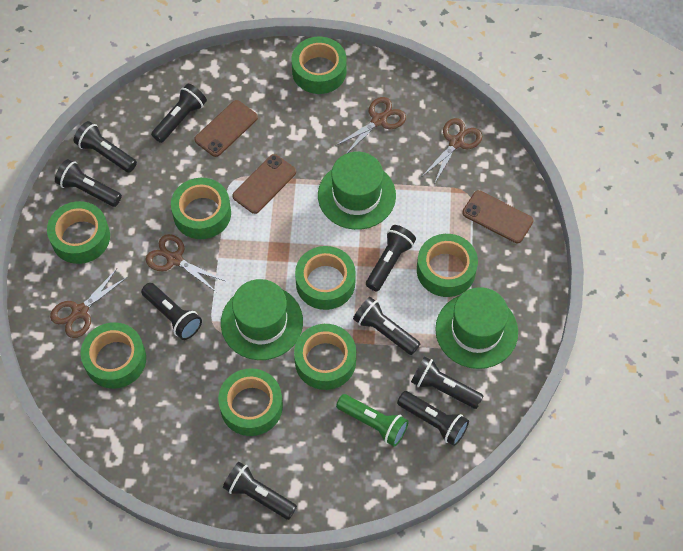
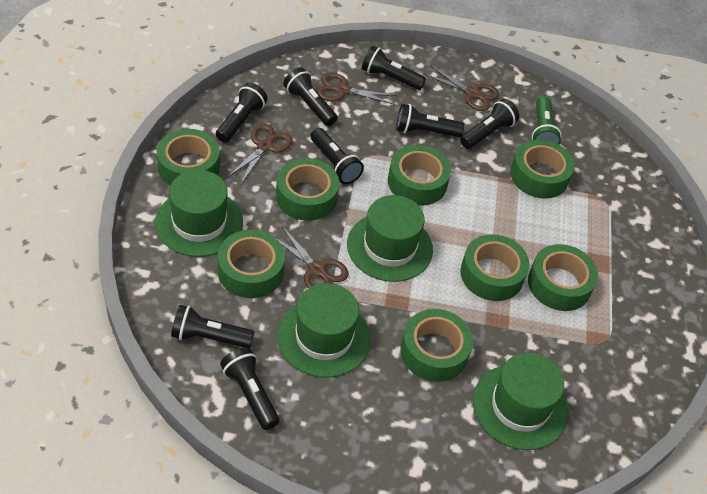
black flashlight: 9 -> 8
brown phone: 3 -> 0
green hat: 3 -> 4

